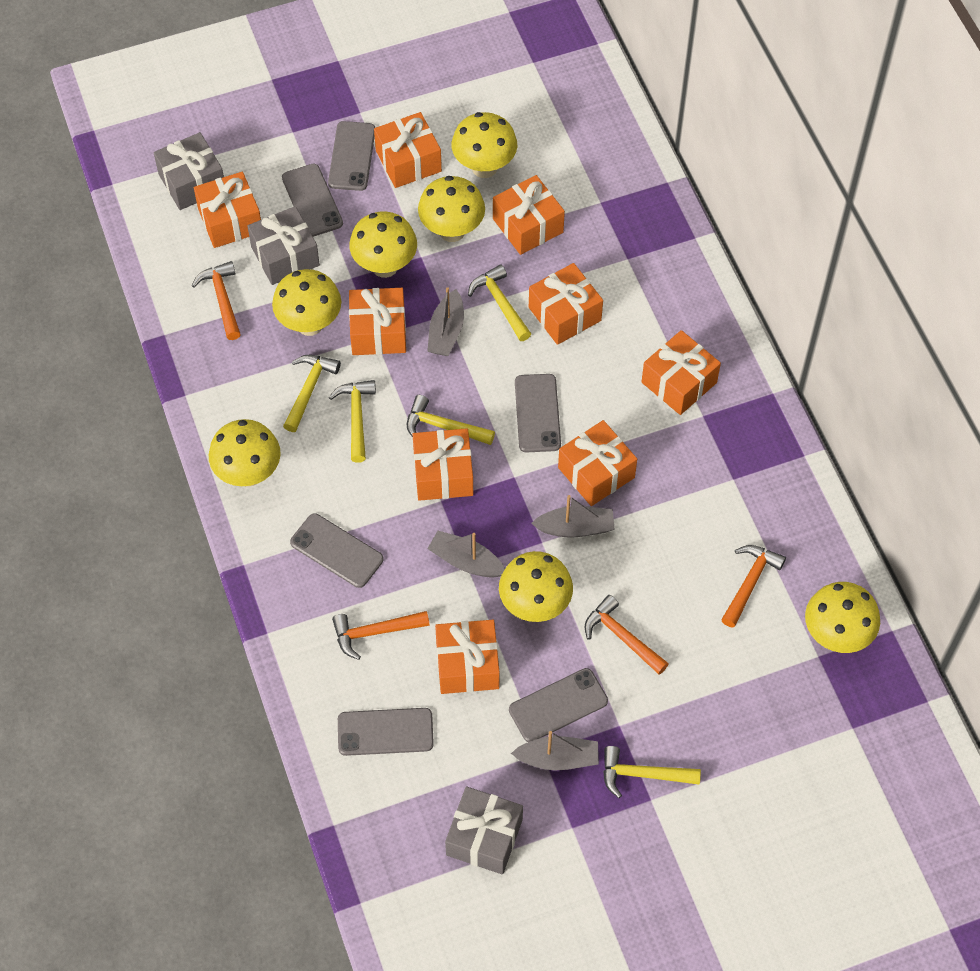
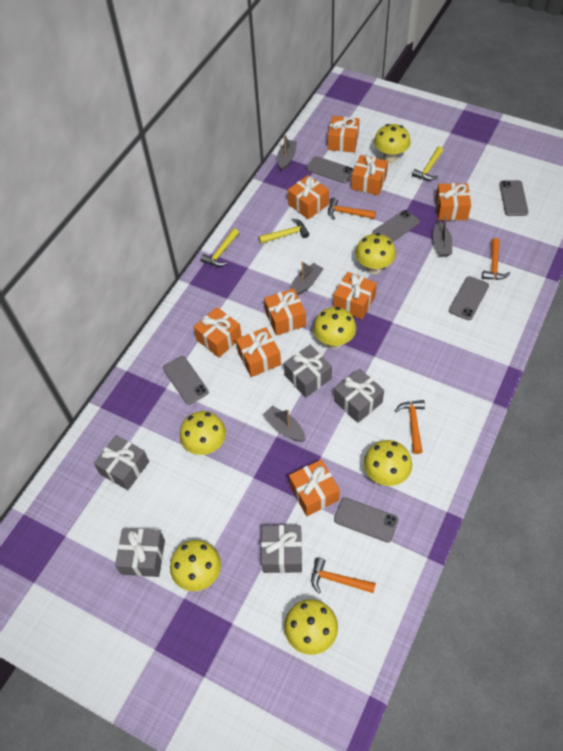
grey gift: 3 -> 5
yellow hammer: 5 -> 3

